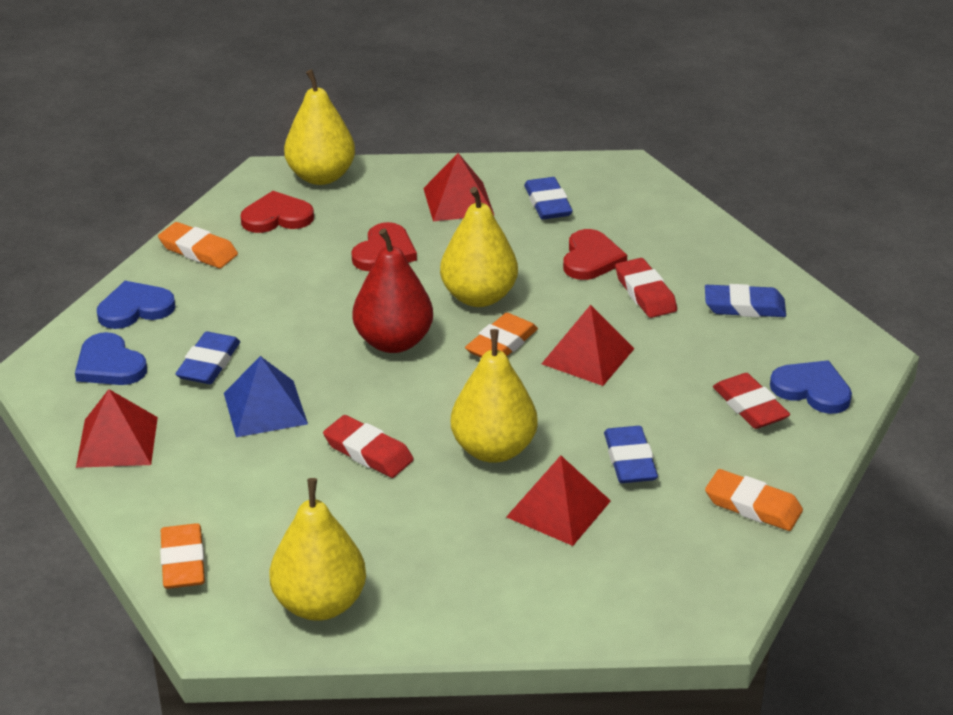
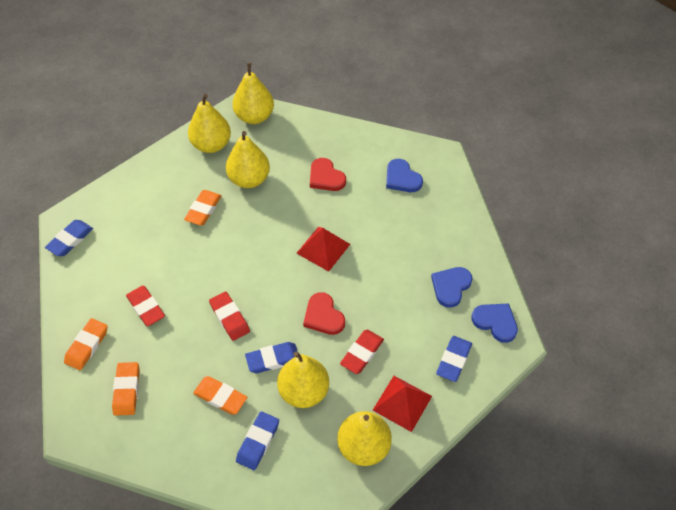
blue pyramid: 1 -> 0
red heart: 3 -> 2
red pear: 1 -> 0
red pyramid: 4 -> 2
yellow pear: 4 -> 5

